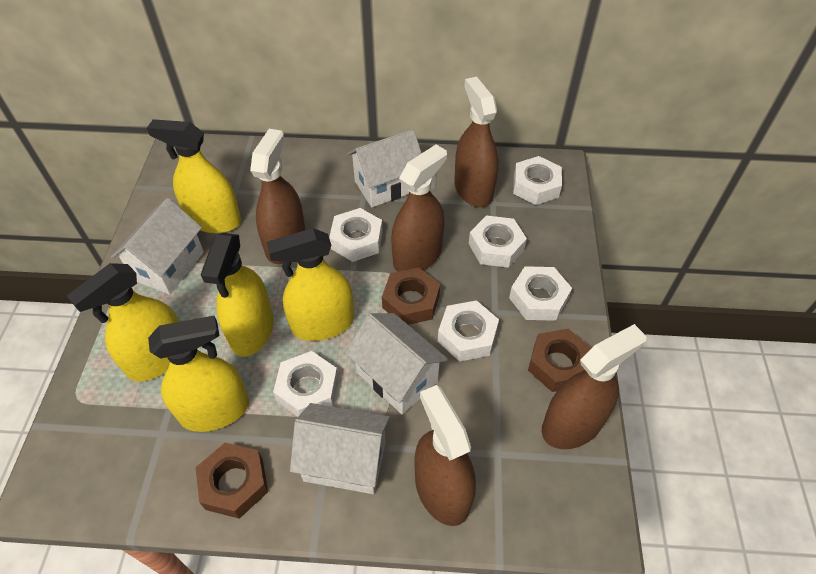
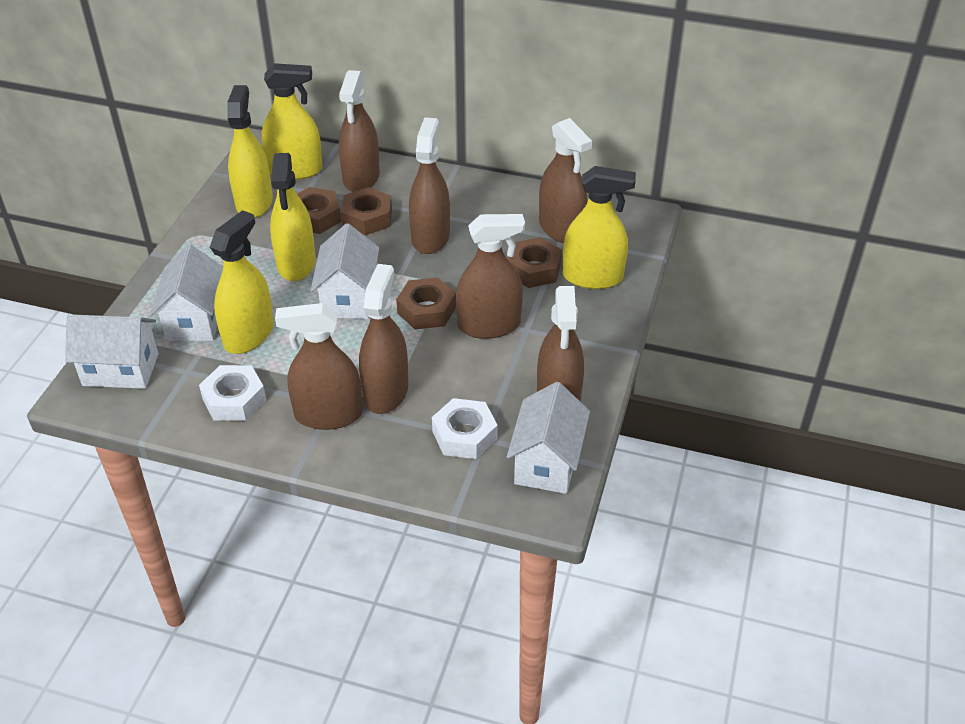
brown nut: 3 -> 4
brown spray bottle: 5 -> 7
white nut: 6 -> 2

